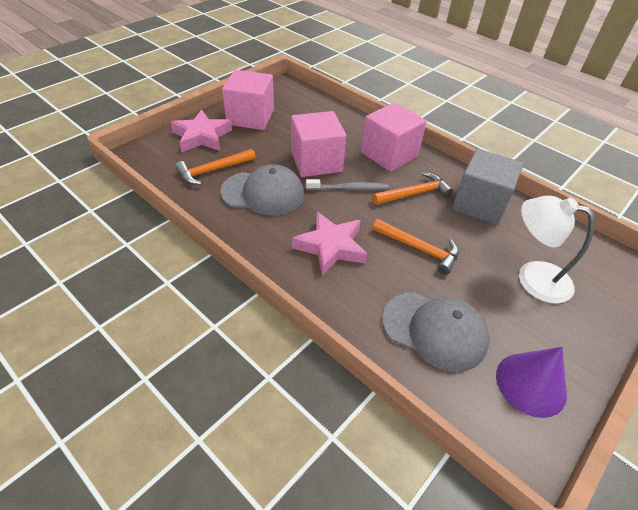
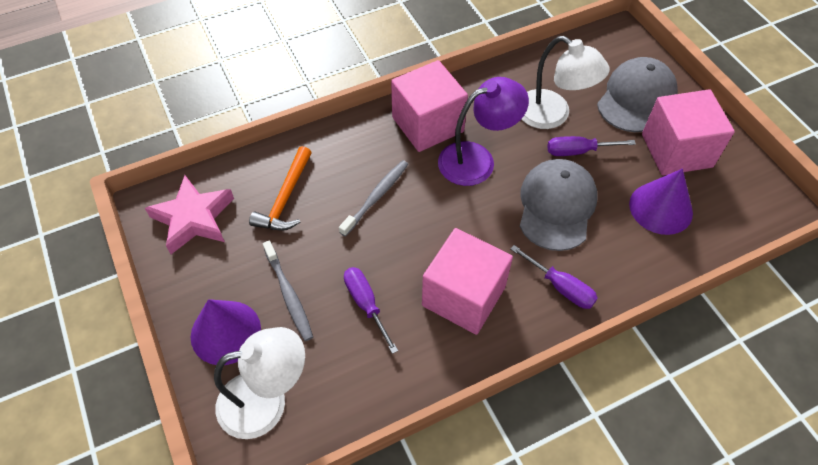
grey cube: 1 -> 0
grey toothbrush: 1 -> 2
orange hammer: 3 -> 1
pink star: 2 -> 1
purple cone: 1 -> 2
purple lamp: 0 -> 1
purple screwdriver: 0 -> 3
white lamp: 1 -> 2

